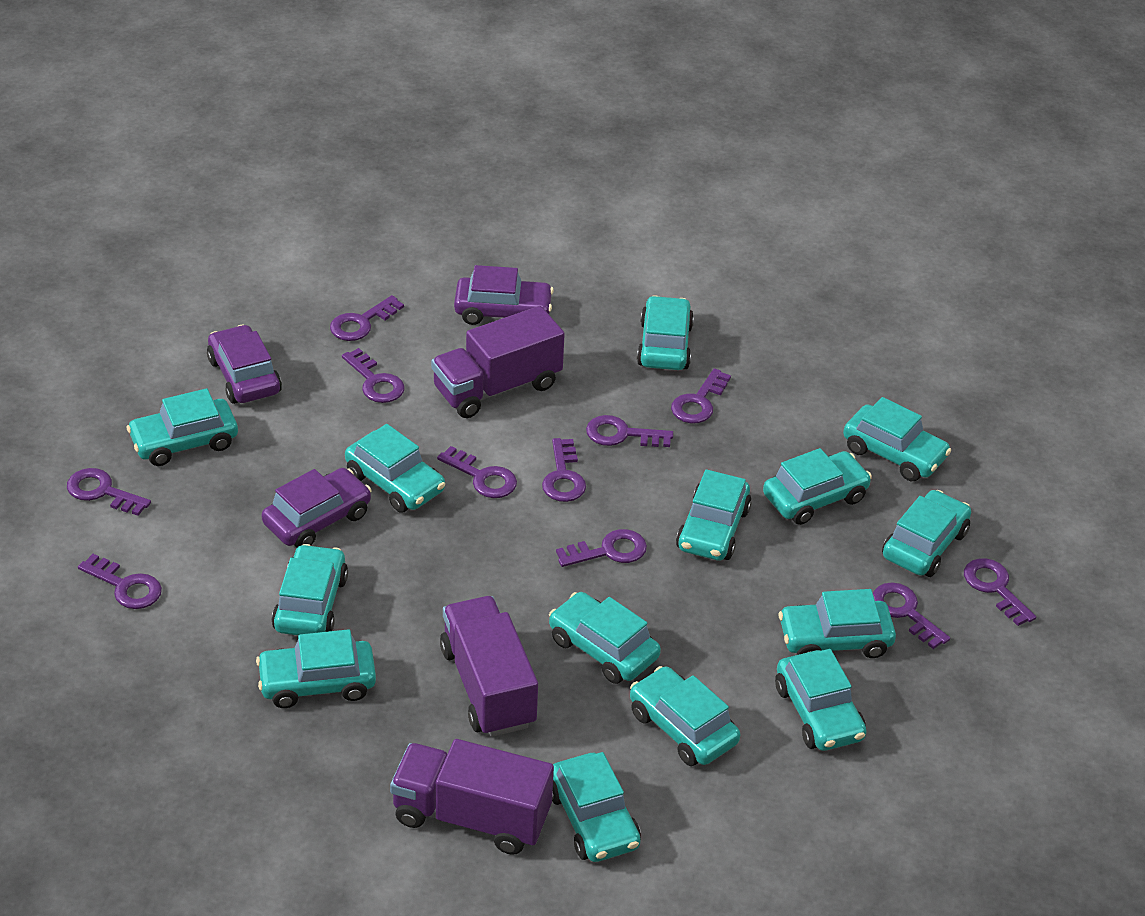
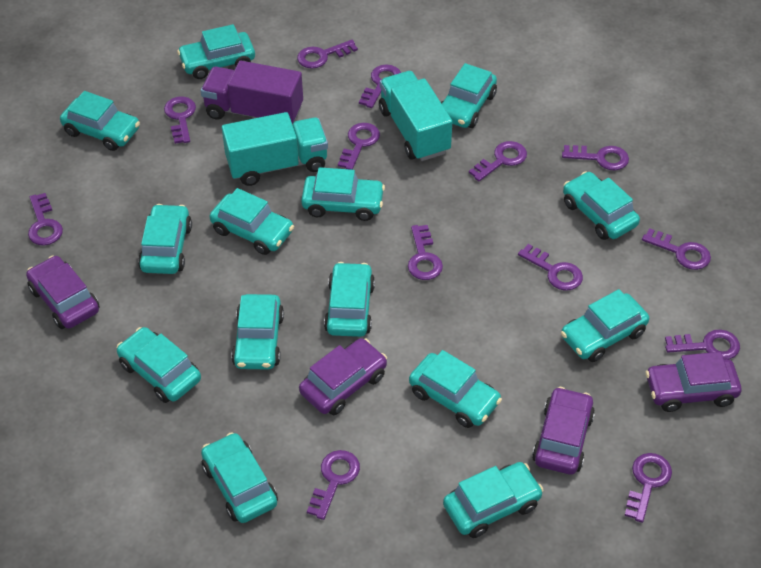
purple car: 3 -> 4
purple key: 11 -> 13
purple truck: 3 -> 1
turquoise truck: 0 -> 2

